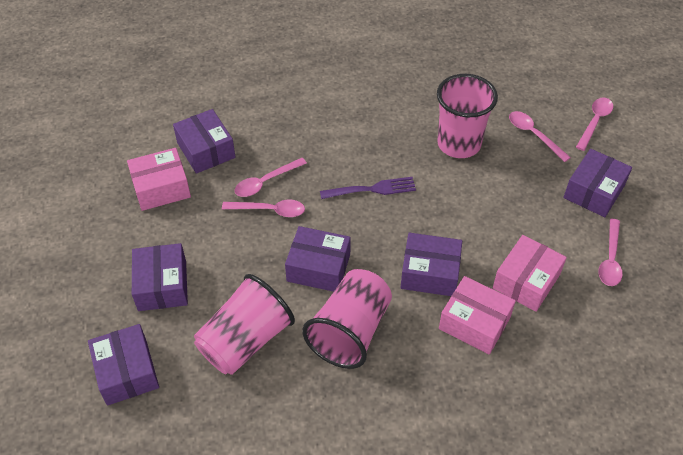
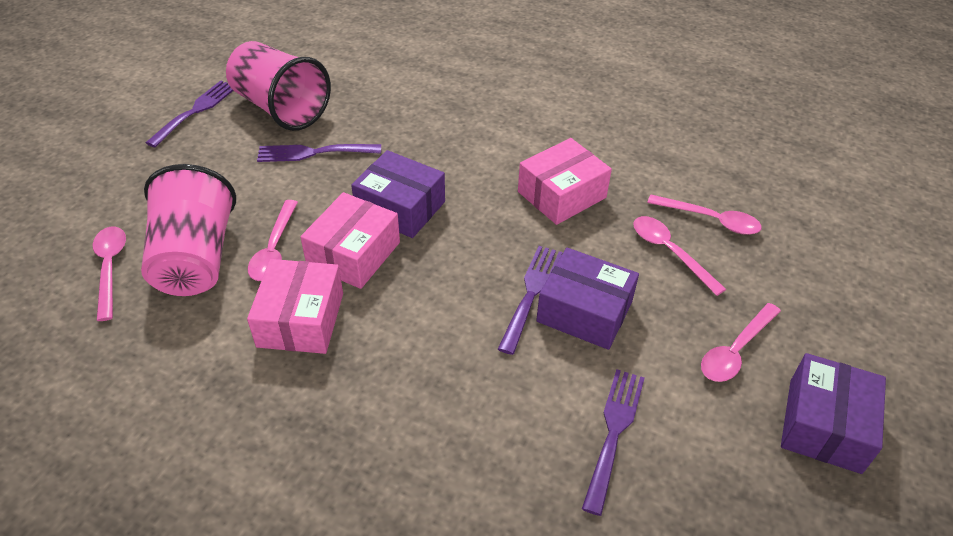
pink cup: 3 -> 2
purple box: 6 -> 3
purple fork: 1 -> 4

